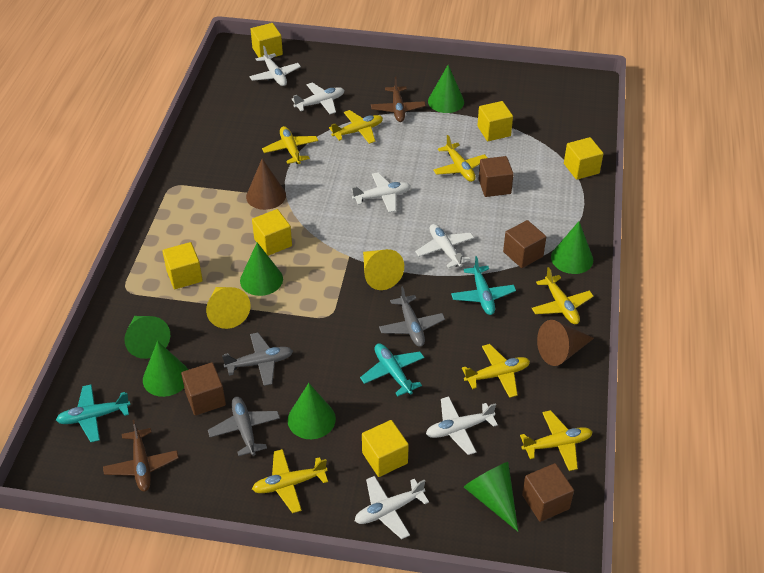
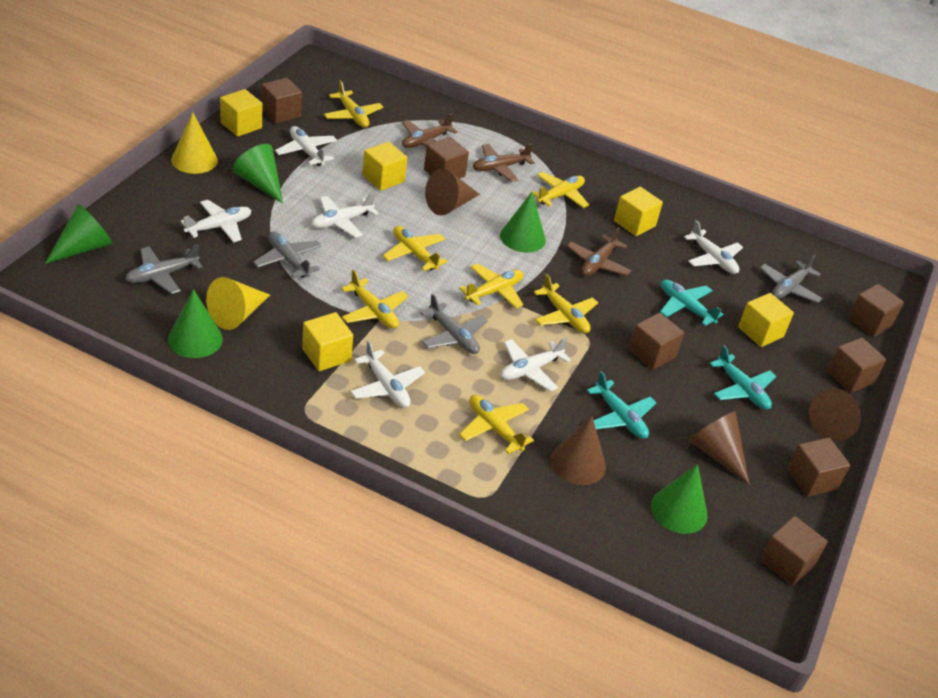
brown cone: 2 -> 4
brown cube: 4 -> 7
brown plane: 2 -> 3
green cone: 7 -> 5
grey plane: 3 -> 4
yellow cube: 6 -> 5

